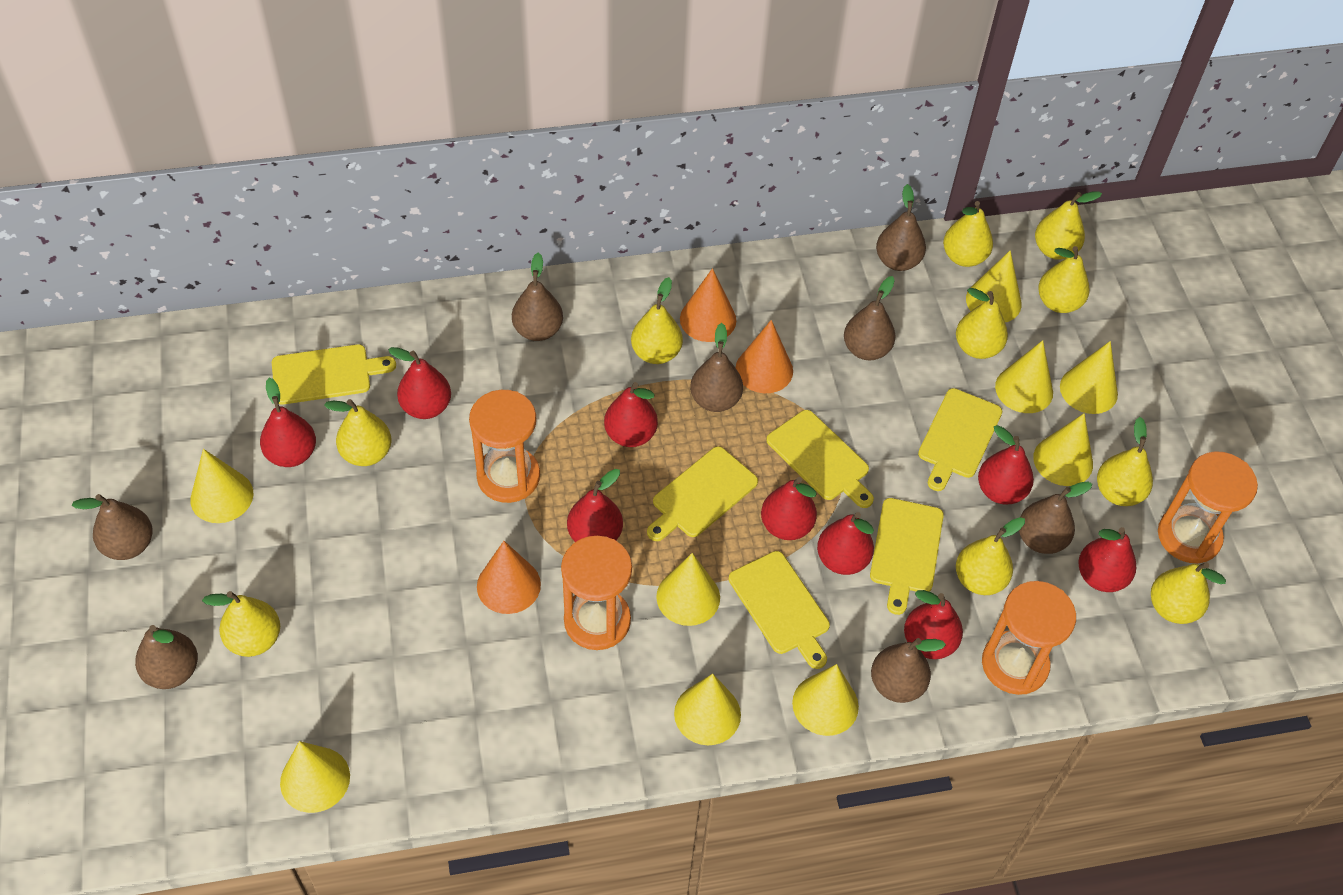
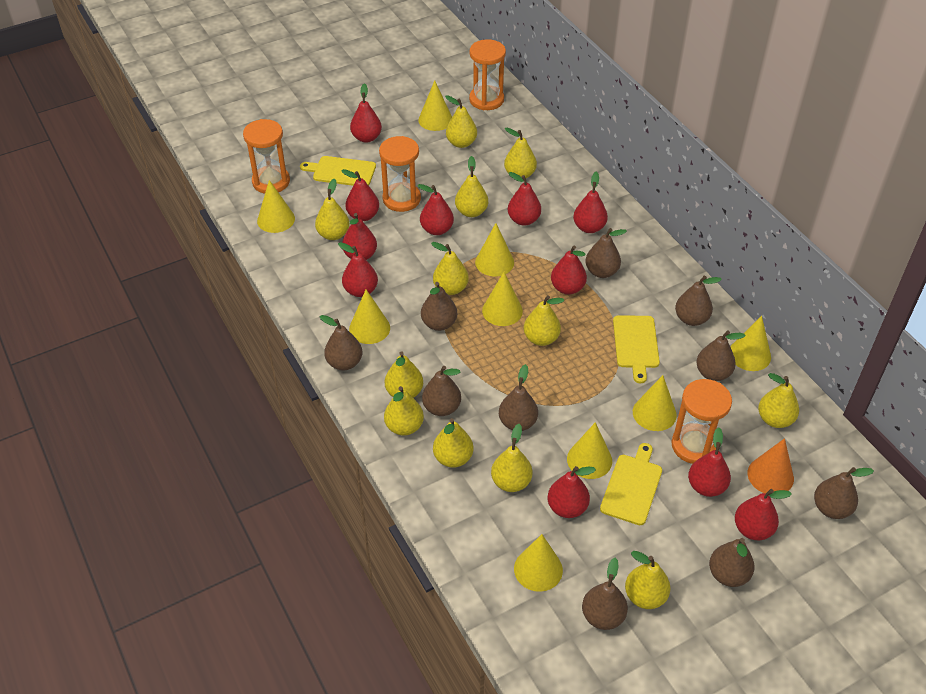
brown pear: 8 -> 10
orange cone: 3 -> 1
red pear: 9 -> 11
yellow cutting board: 6 -> 3
yellow pear: 10 -> 12

